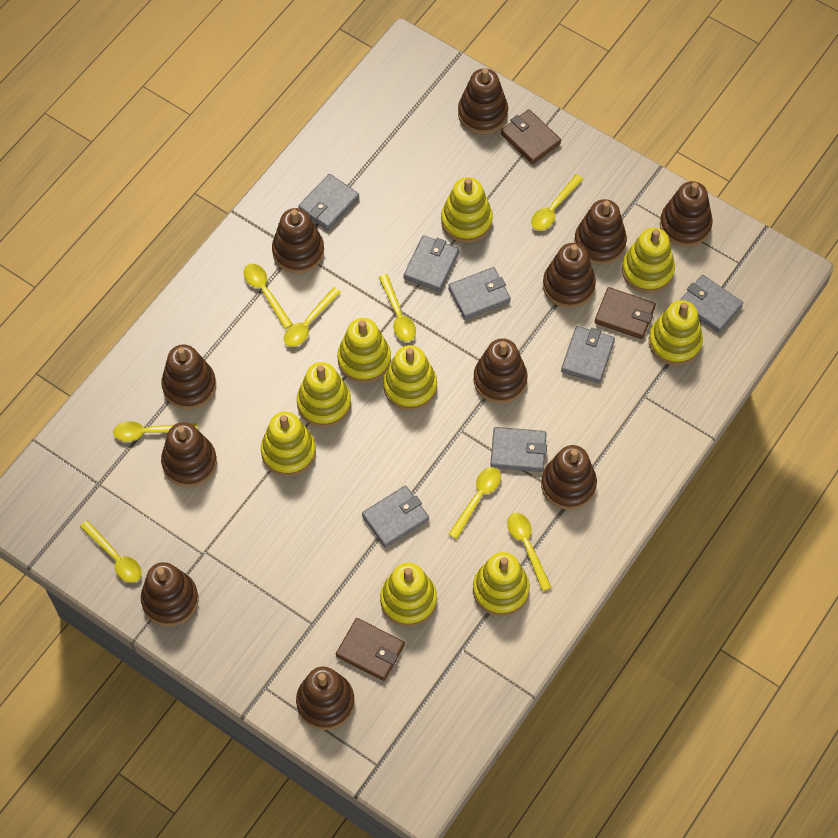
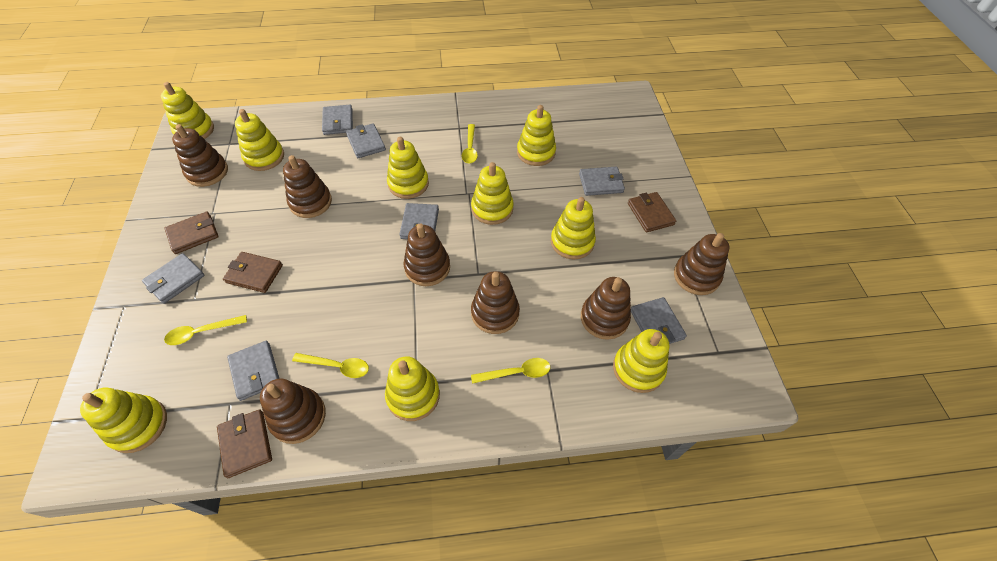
brown stacking toy: 11 -> 7
brown wallet: 3 -> 4
yellow spoon: 8 -> 4

